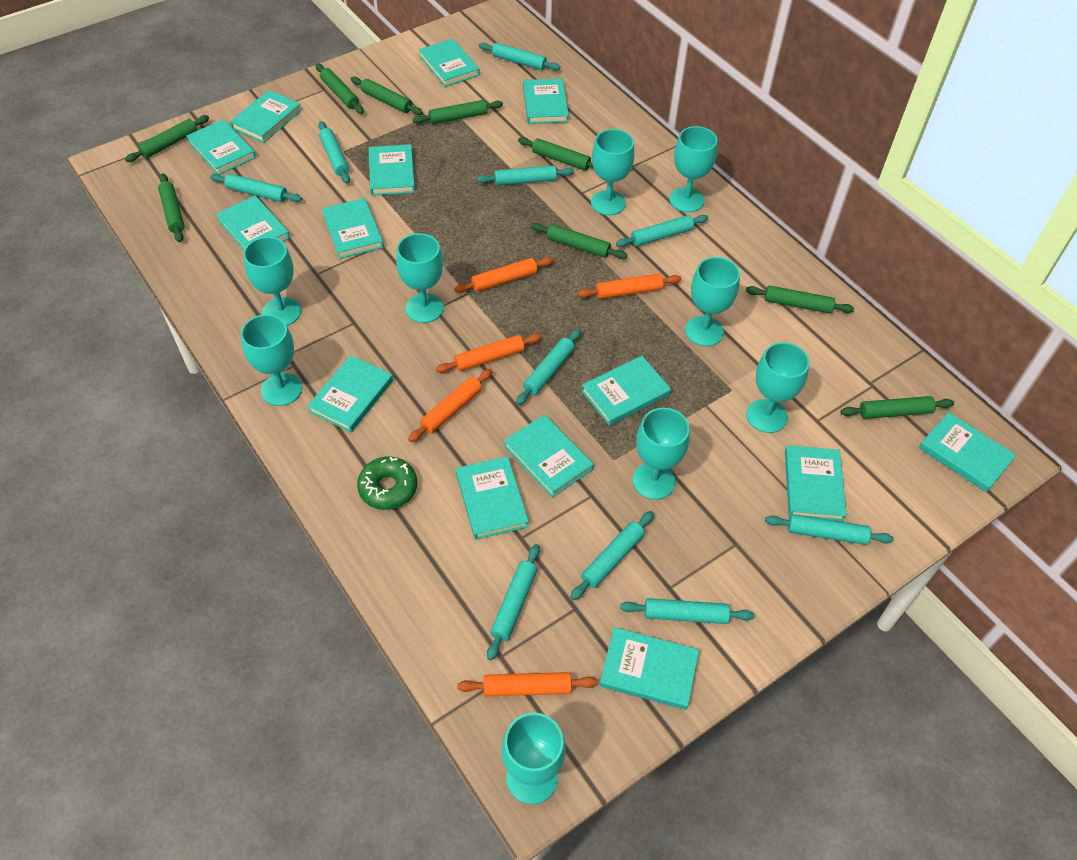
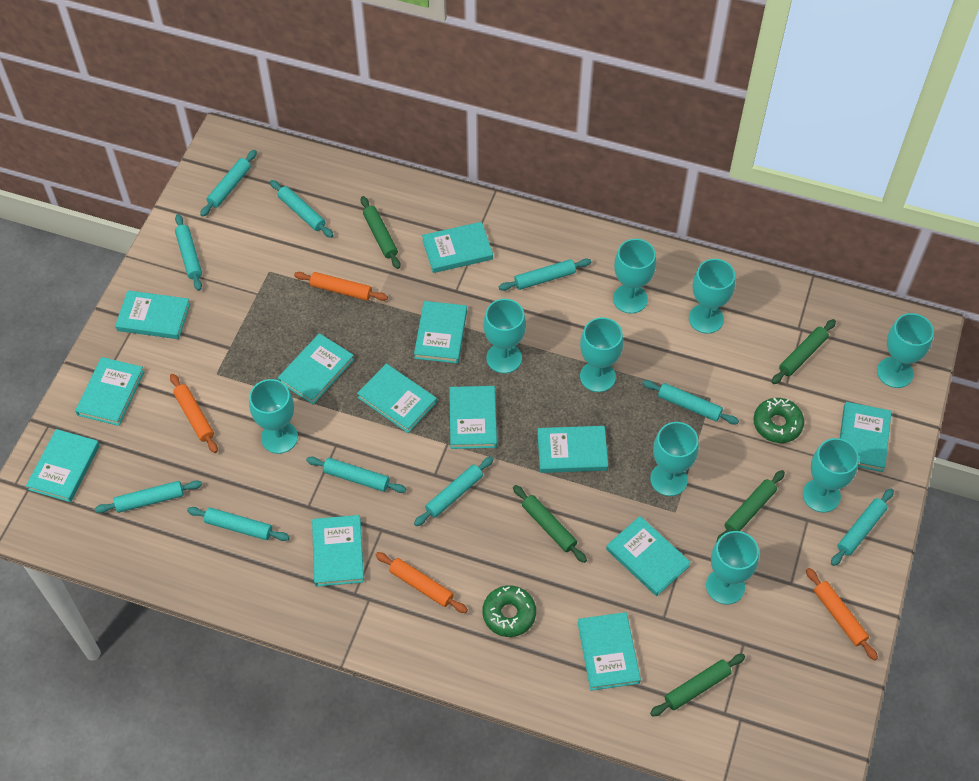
green donut: 1 -> 2
green rolling pin: 9 -> 5
orange rolling pin: 5 -> 4
turquoise book: 14 -> 13

